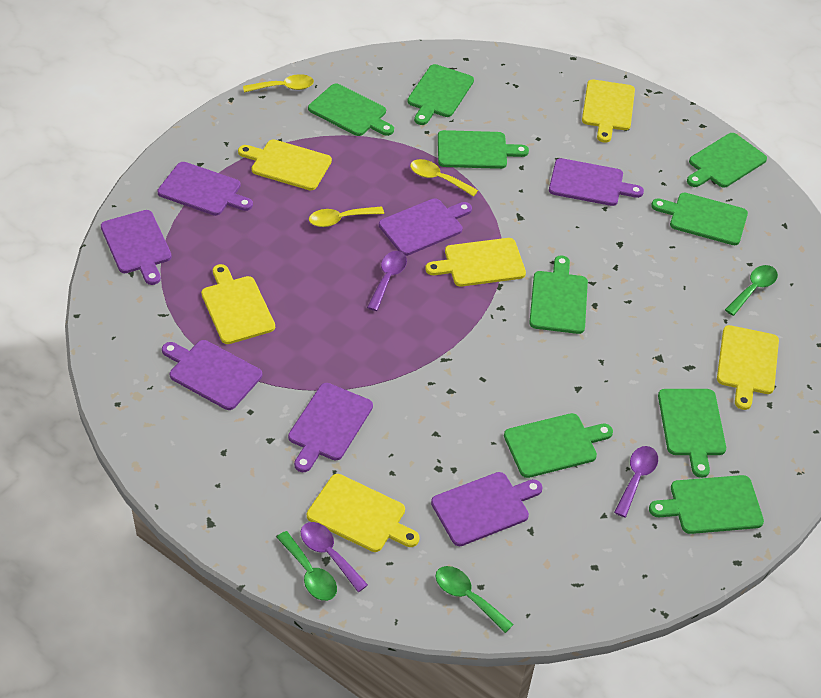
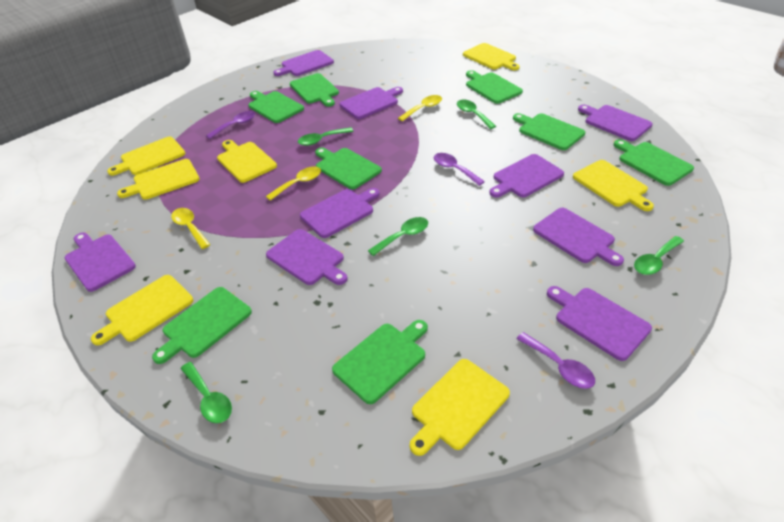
green cutting board: 9 -> 8
green spoon: 3 -> 5
purple cutting board: 7 -> 9
yellow cutting board: 6 -> 7

